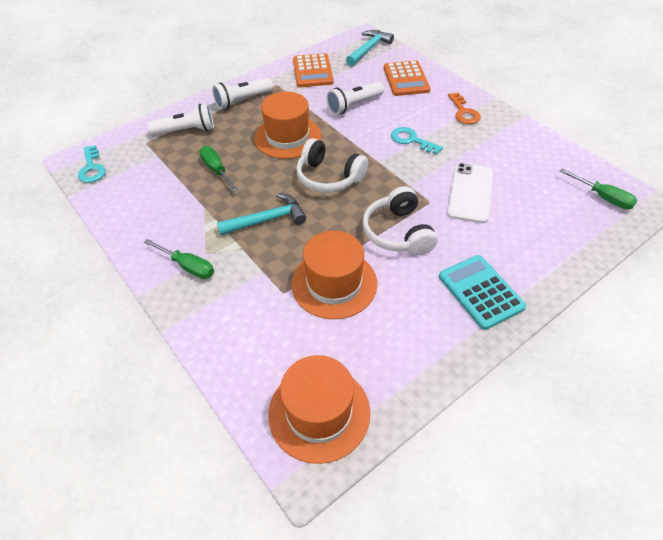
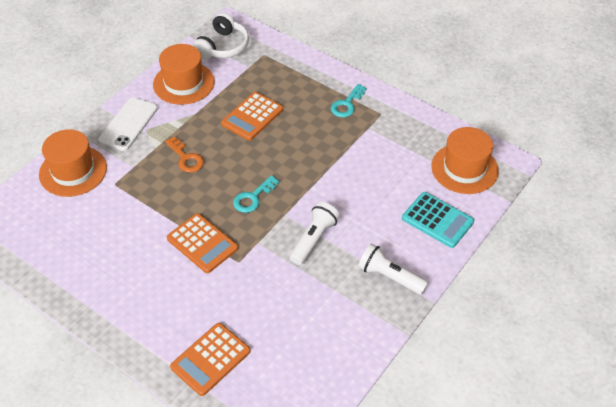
green screwdriver: 3 -> 0
orange calculator: 2 -> 3
turquoise hammer: 2 -> 0
white flashlight: 3 -> 2
white headphones: 2 -> 1

